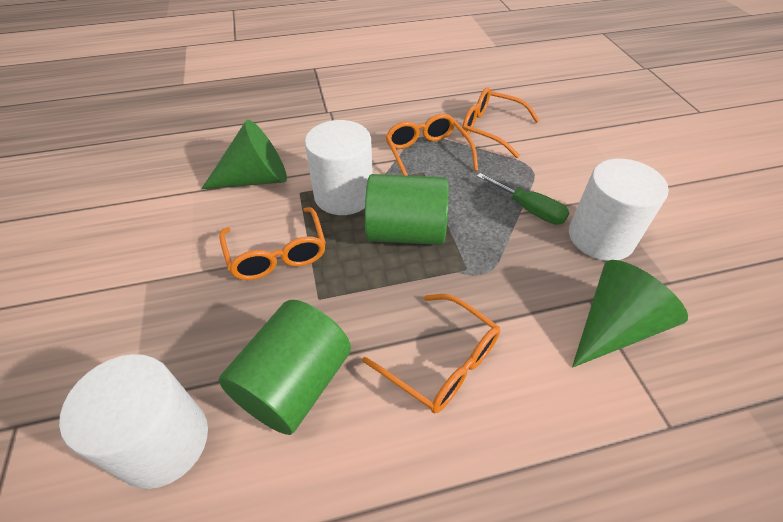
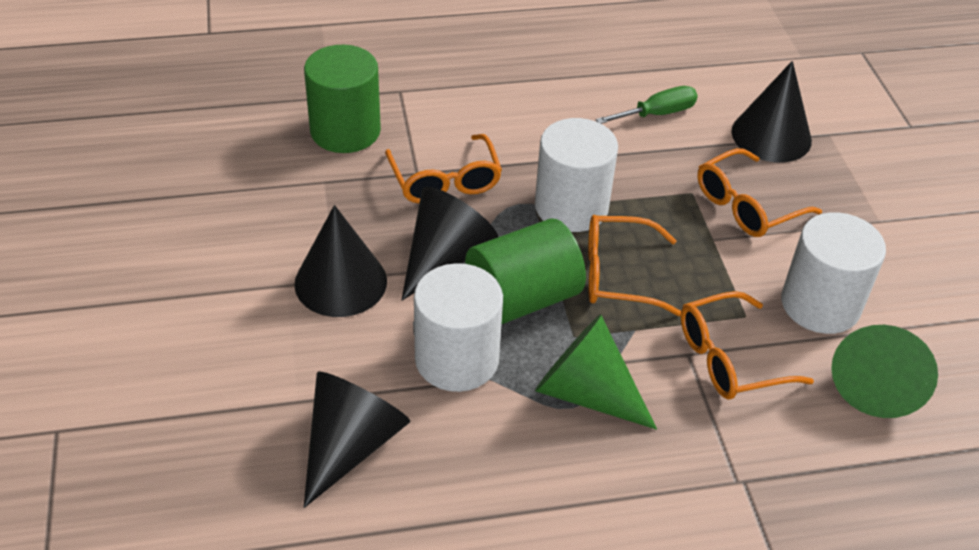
black cone: 0 -> 4

